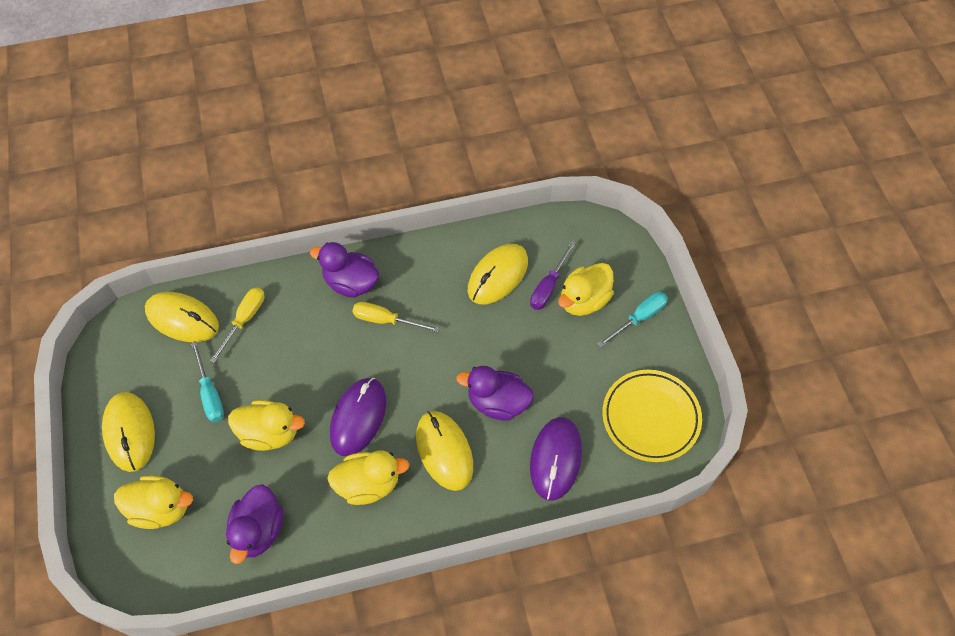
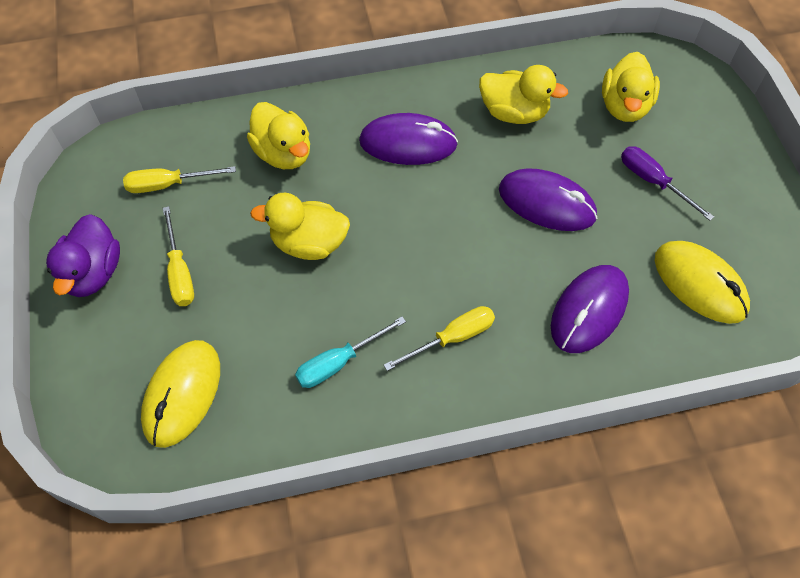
purple duck: 3 -> 1
purple mouse: 2 -> 3
turquoise screwdriver: 2 -> 1
yellow mouse: 4 -> 2
yellow plate: 1 -> 0
yellow screwdriver: 2 -> 3

